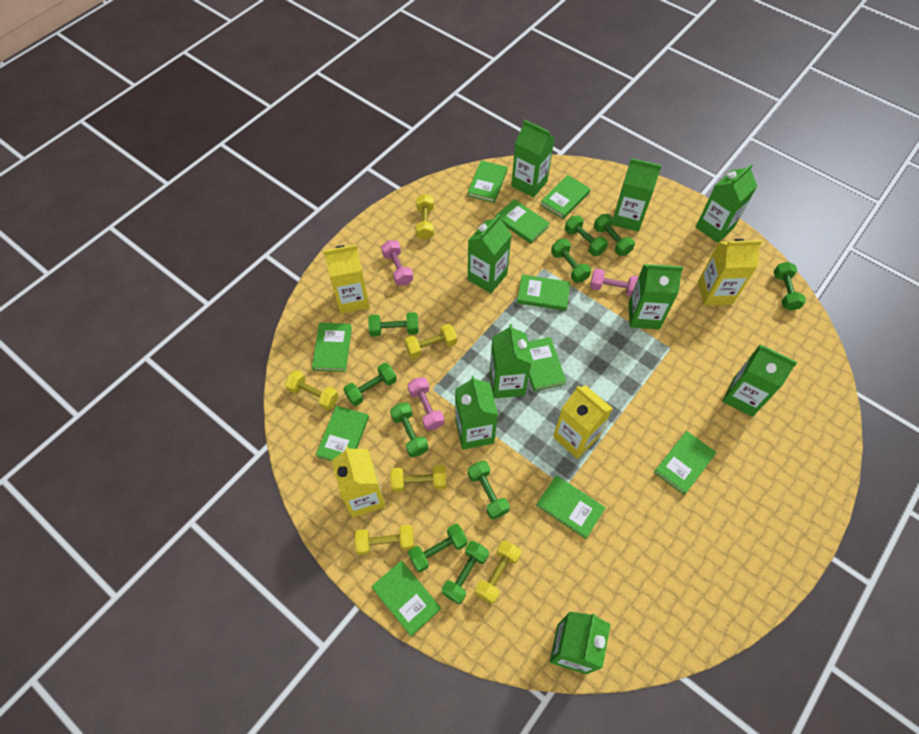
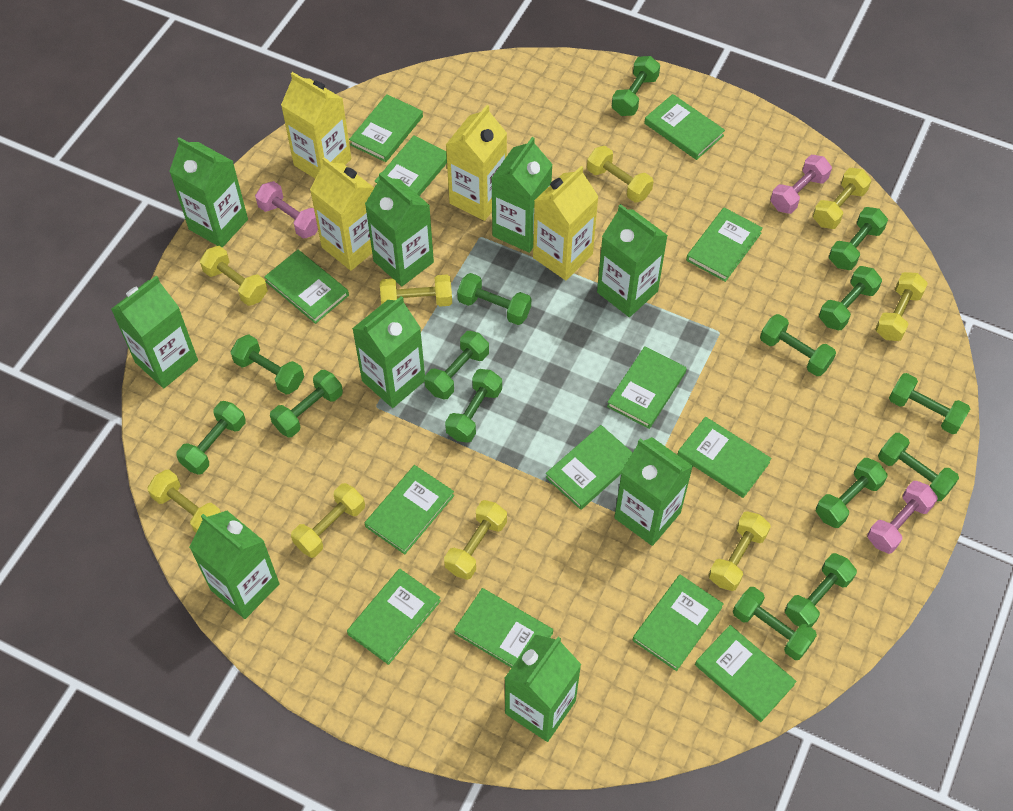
green book: 10 -> 13
green dumbbell: 10 -> 15
yellow dumbbell: 6 -> 9

